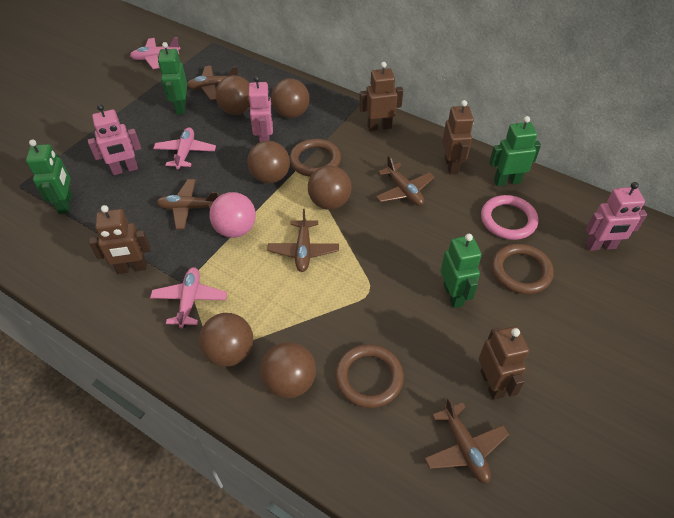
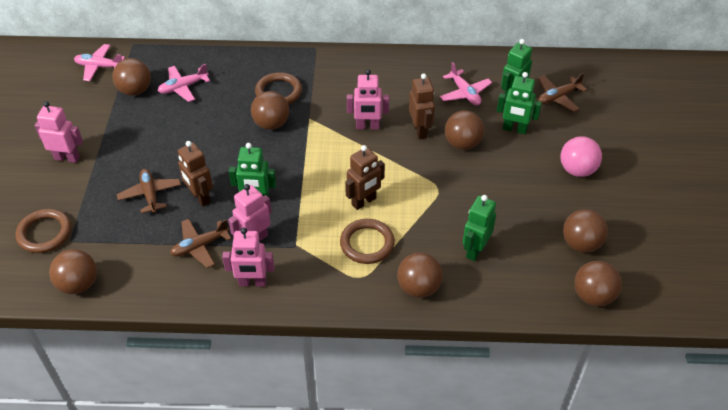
brown ball: 6 -> 7
brown plane: 5 -> 3
brown robot: 4 -> 3
pink ring: 1 -> 0
pink robot: 3 -> 4

